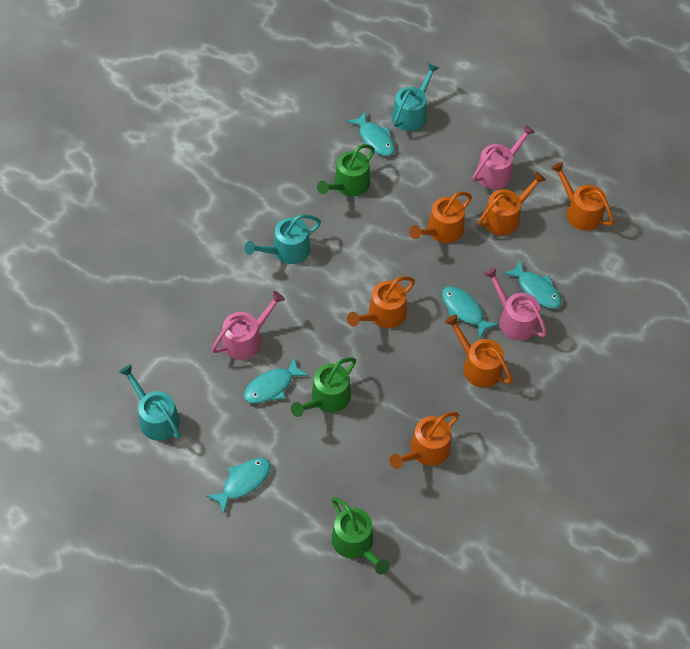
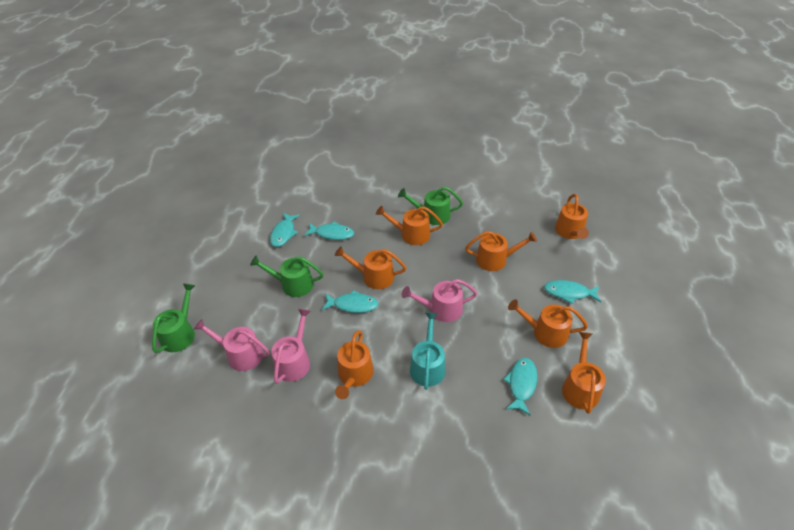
orange watering can: 6 -> 7
turquoise watering can: 3 -> 1

